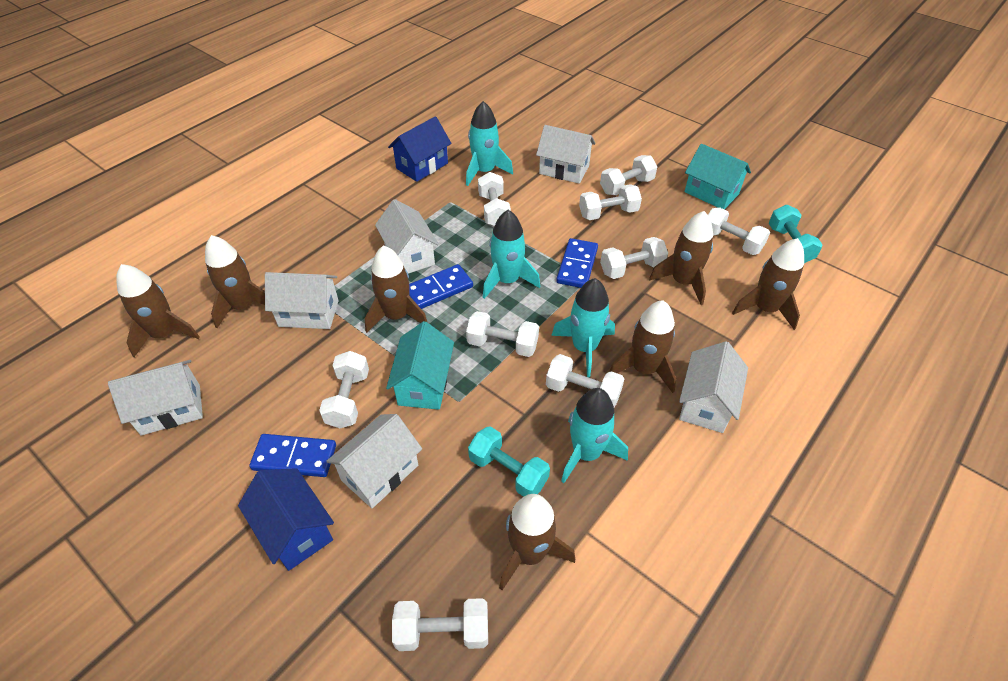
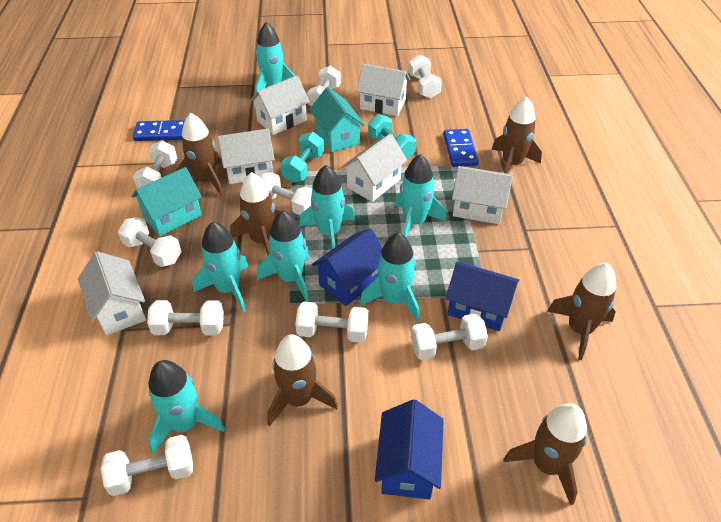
blue domino: 3 -> 2
blue house: 2 -> 3
brown rocket: 7 -> 6
turquoise rocket: 4 -> 7

